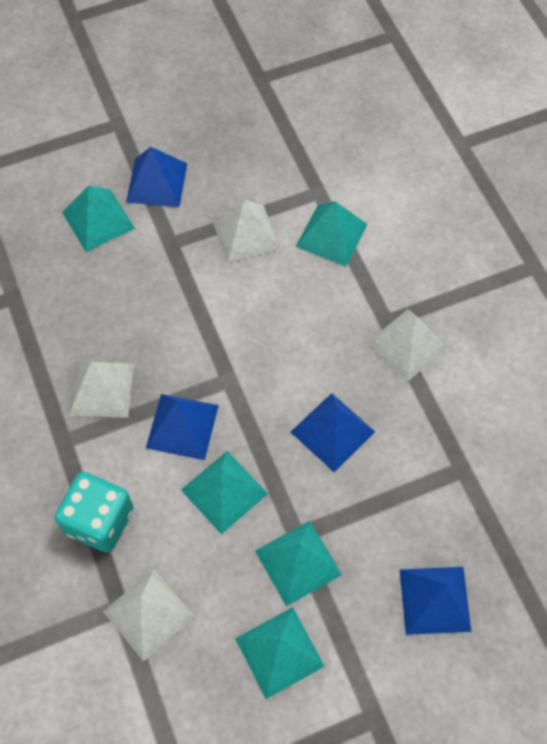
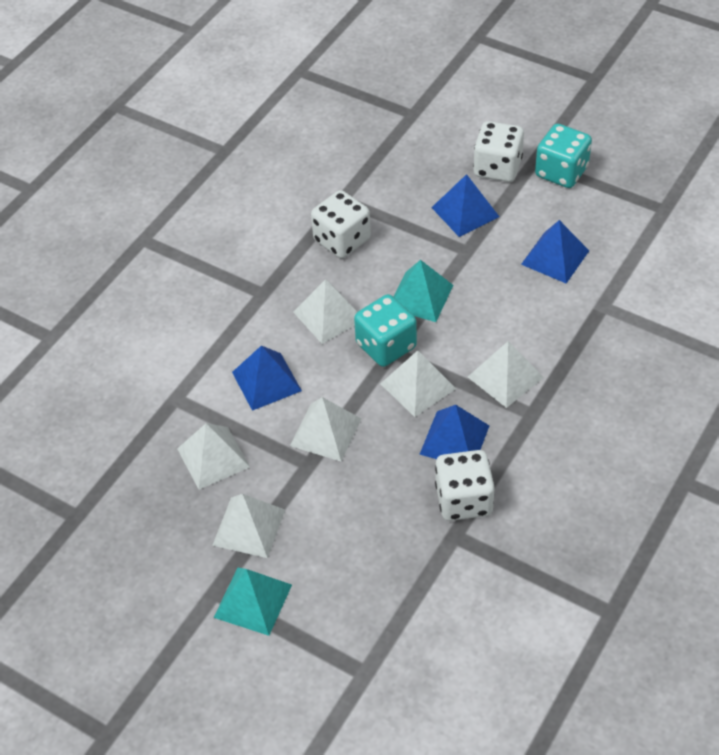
turquoise dice: 1 -> 2
turquoise pyramid: 5 -> 2
white dice: 0 -> 3
white pyramid: 4 -> 6

